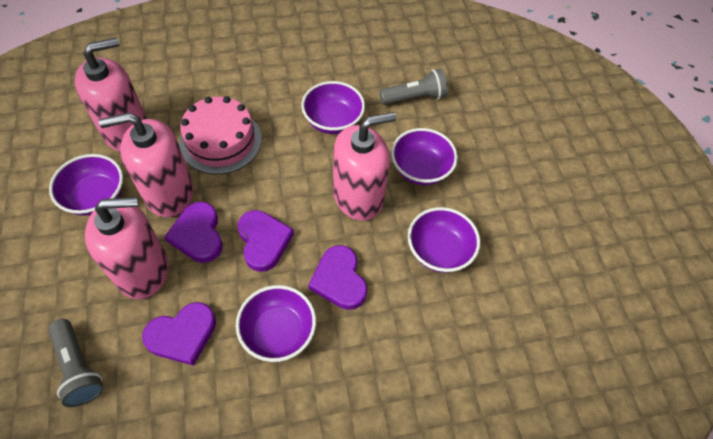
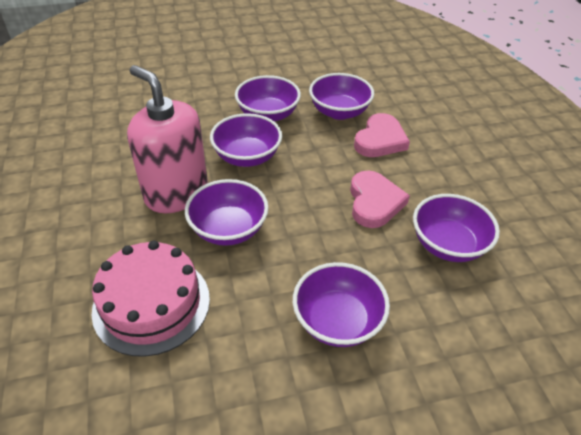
grey flashlight: 2 -> 0
pink heart: 0 -> 2
pink soap dispenser: 4 -> 1
purple bowl: 5 -> 6
purple heart: 4 -> 0

